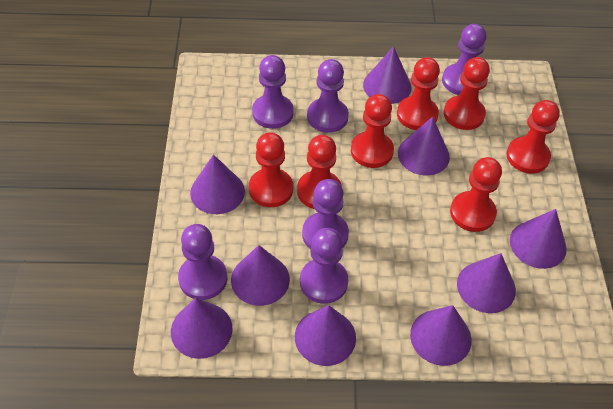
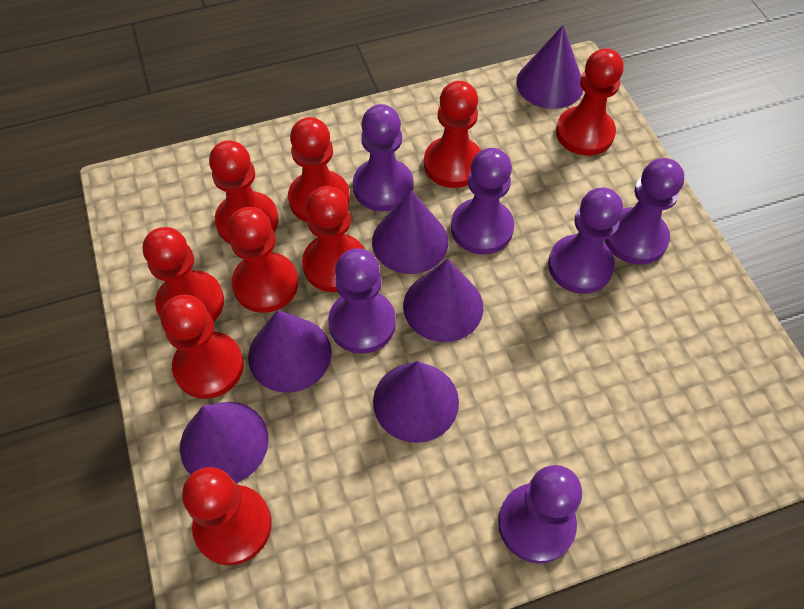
purple cone: 9 -> 6
red pawn: 7 -> 9

